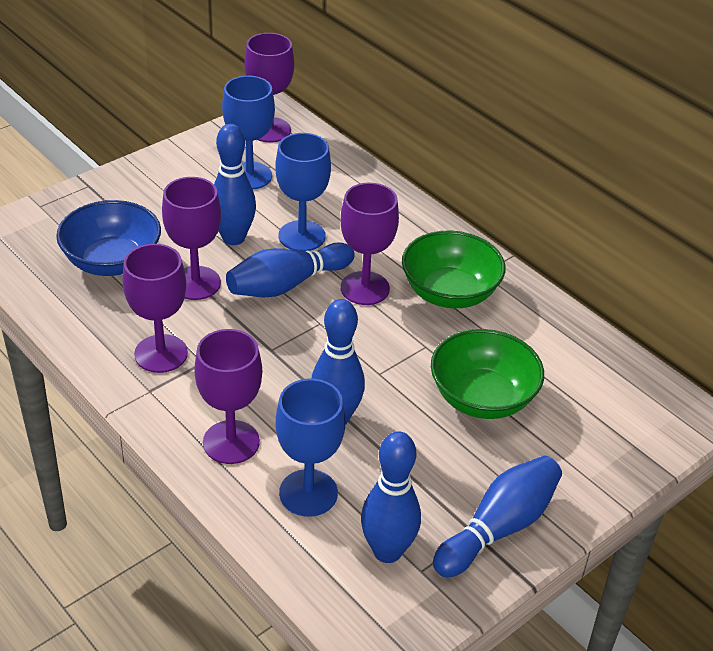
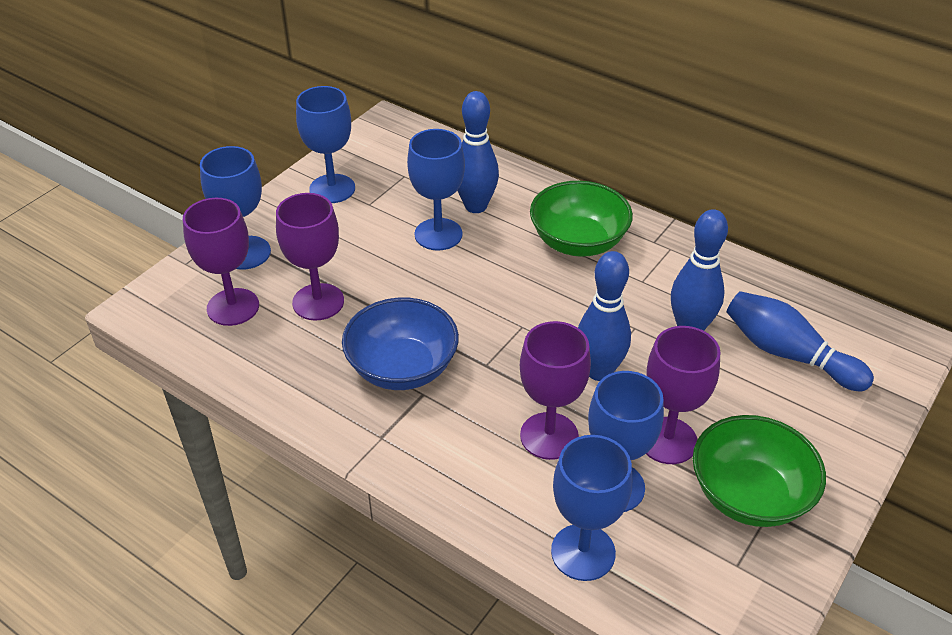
blue bowling pin: 5 -> 4
blue goblet: 3 -> 5
purple goblet: 5 -> 4

